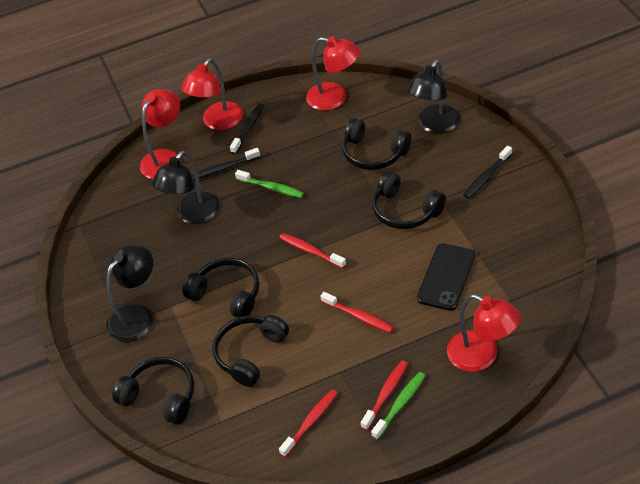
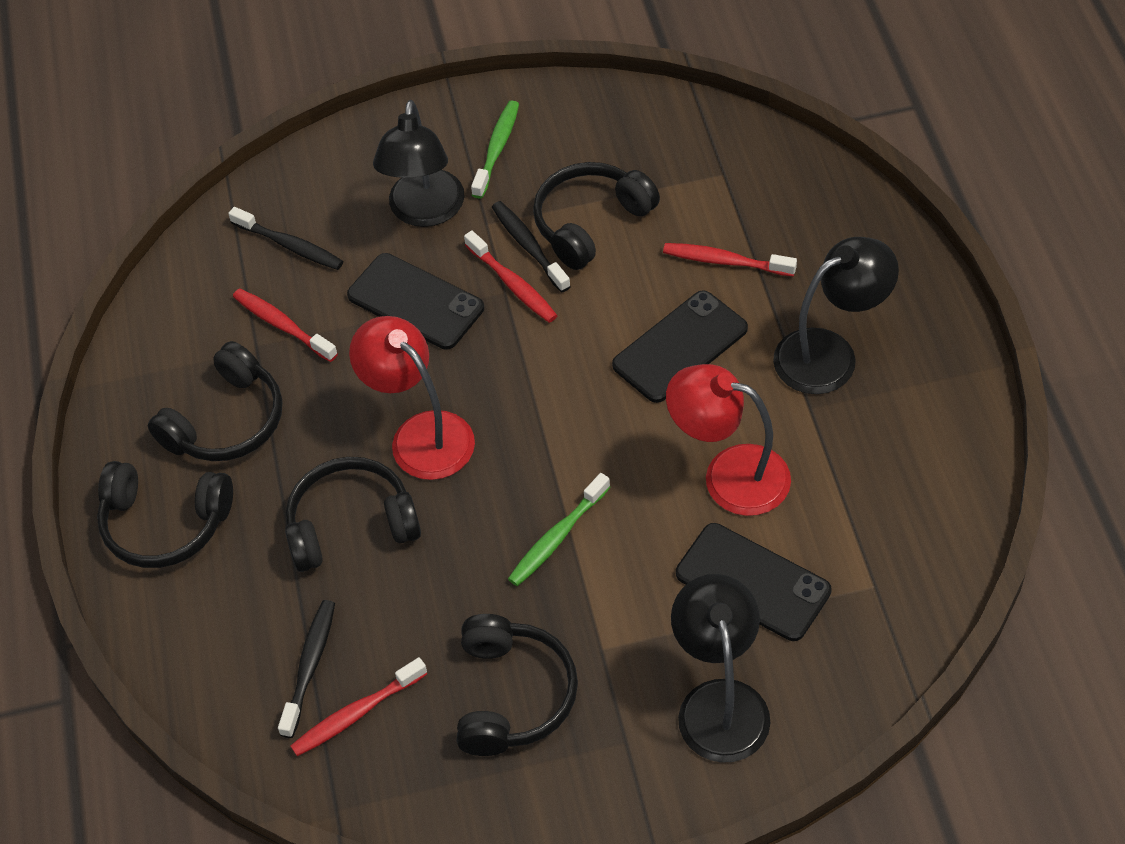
black phone: 1 -> 3
red lamp: 4 -> 2

